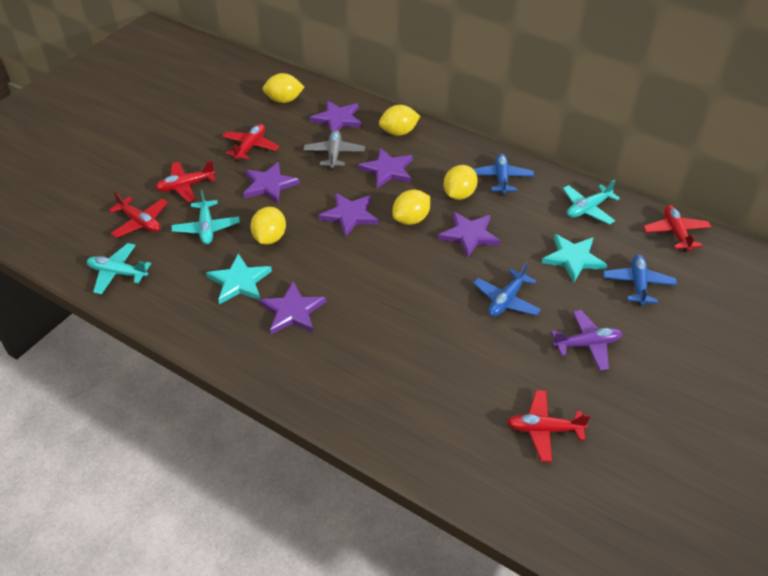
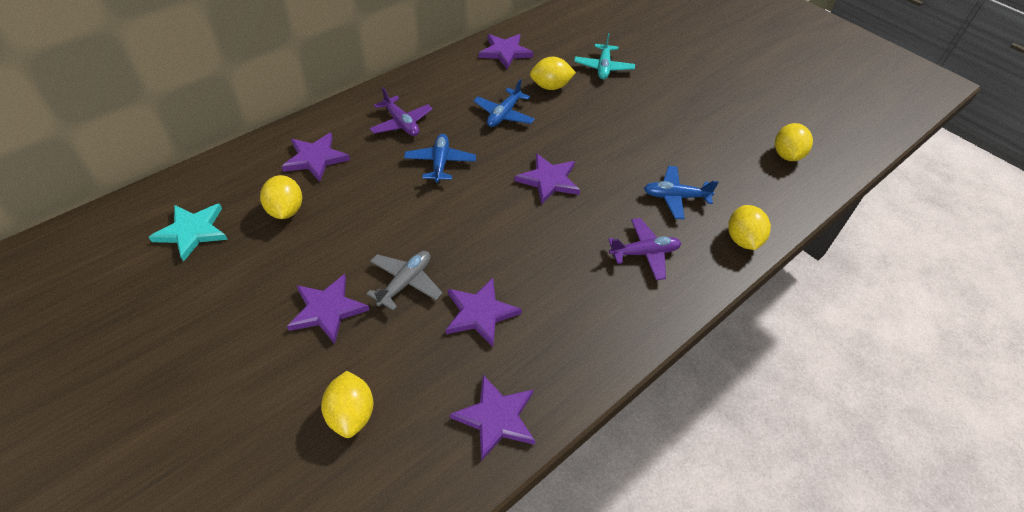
purple plane: 1 -> 2
red plane: 5 -> 0
turquoise plane: 3 -> 1
turquoise star: 2 -> 1

